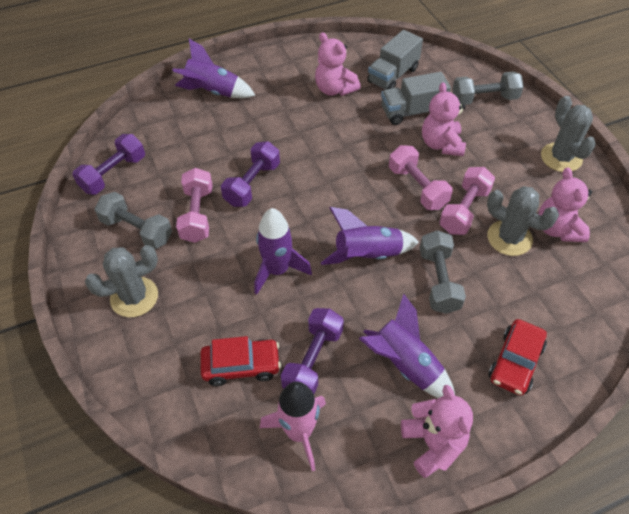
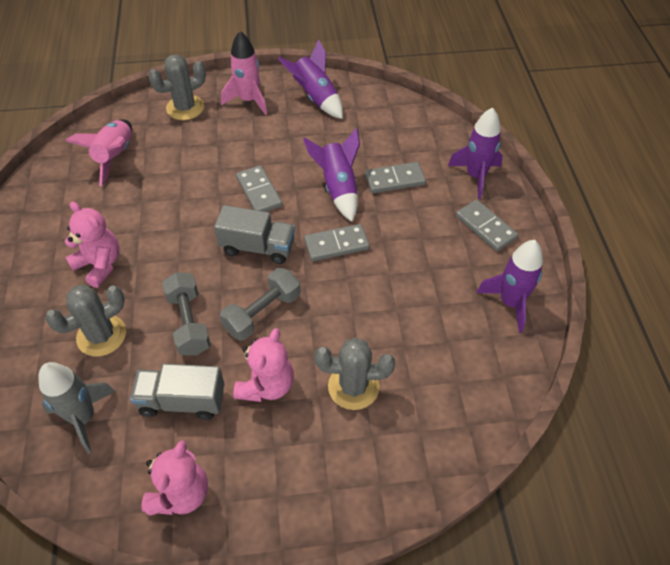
grey domino: 0 -> 4
grey dumbbell: 3 -> 2
grey rocket: 0 -> 1
pink dumbbell: 3 -> 0
pink rocket: 1 -> 2
pink teddy bear: 4 -> 3
purple dumbbell: 3 -> 0
red car: 2 -> 0

